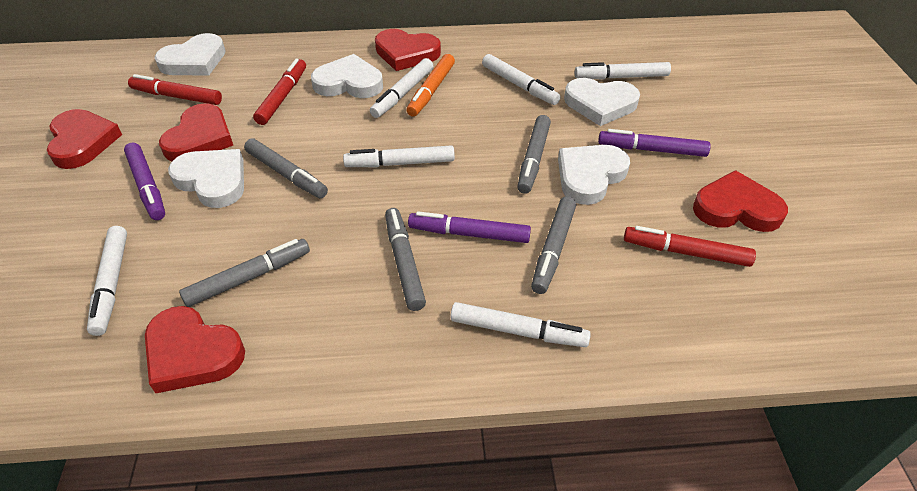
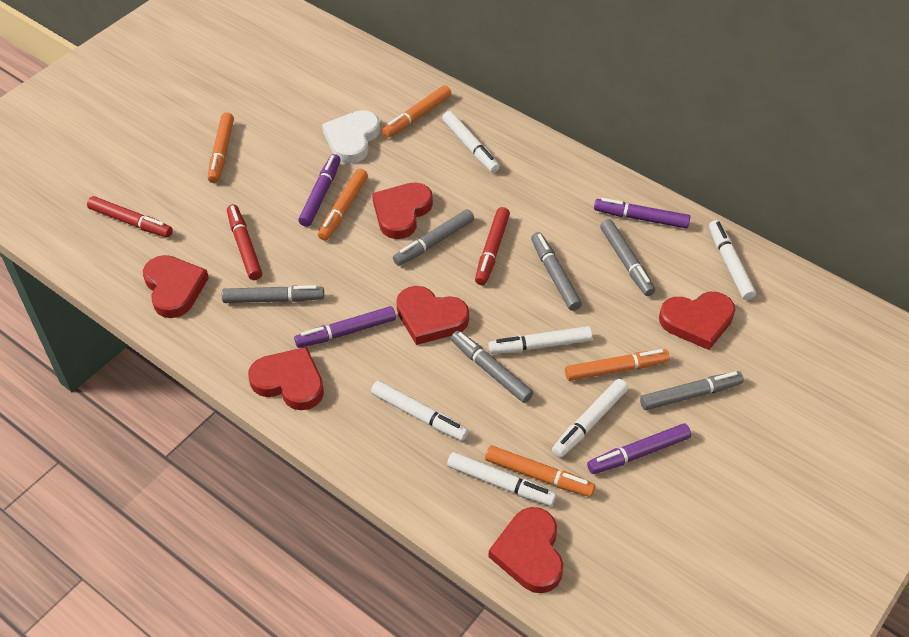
grey marker: 5 -> 6
orange marker: 1 -> 5
purple marker: 3 -> 4
red heart: 5 -> 6
white heart: 5 -> 1

